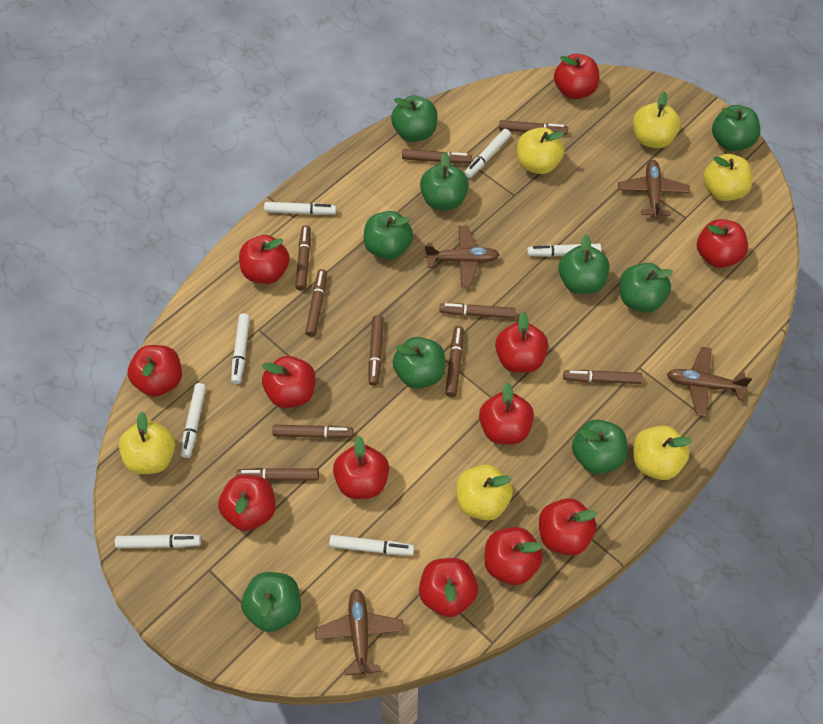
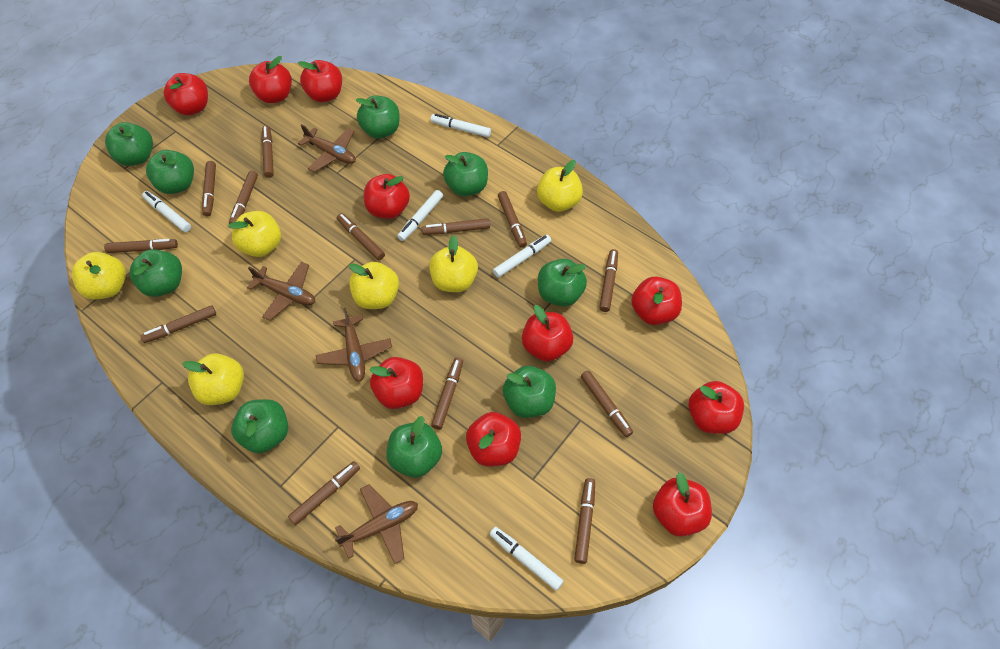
brown marker: 10 -> 13
red apple: 12 -> 10
white marker: 7 -> 5

